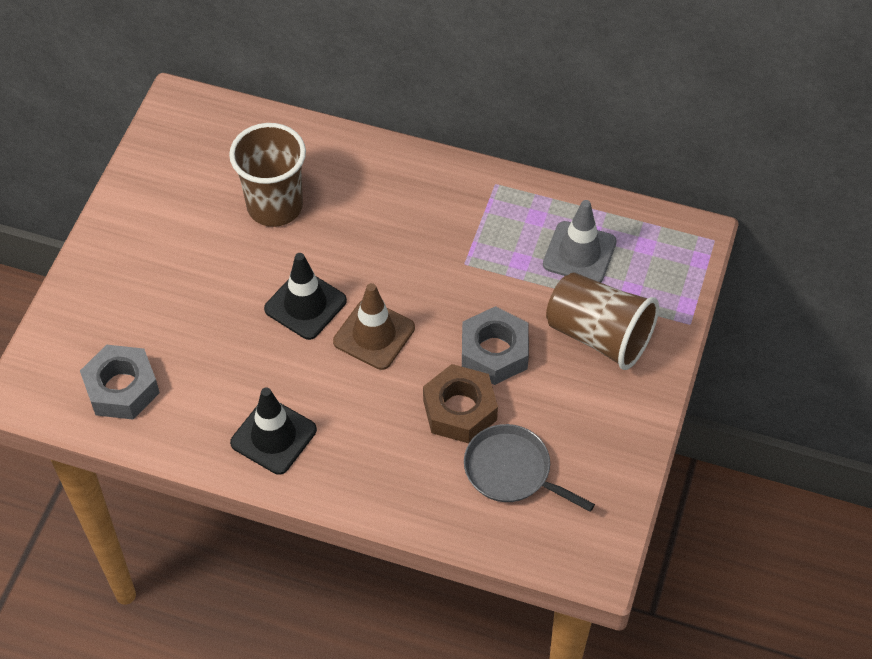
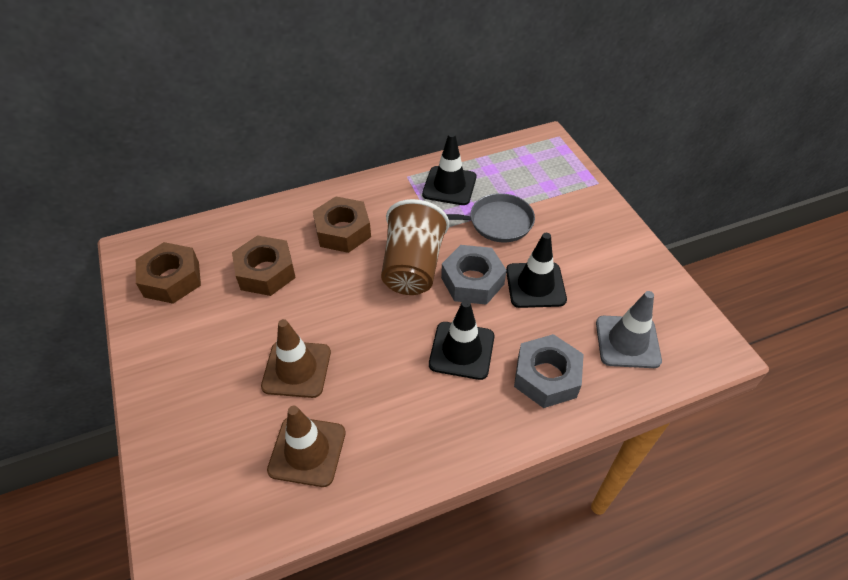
black traffic cone: 2 -> 3
brown cup: 2 -> 1
brown nut: 1 -> 3
brown traffic cone: 1 -> 2

